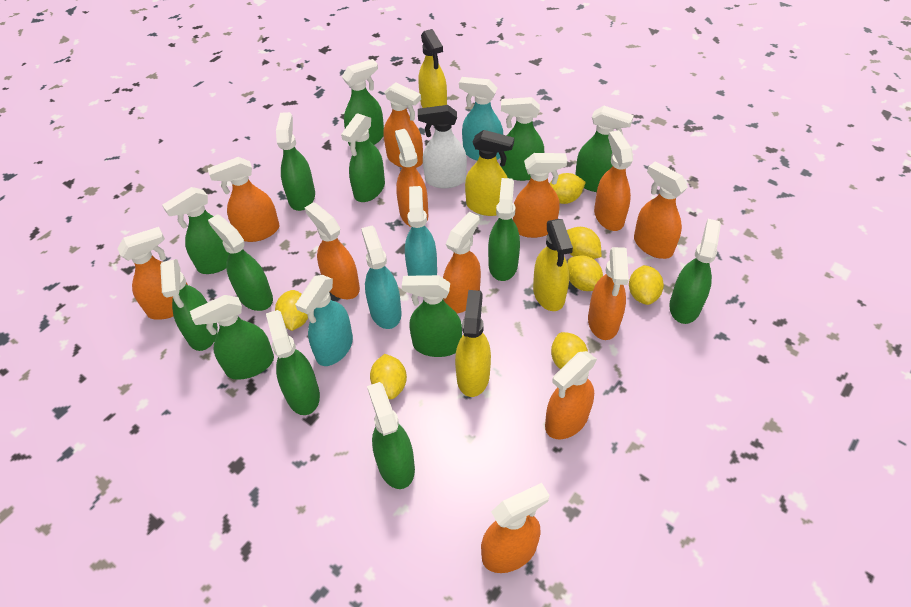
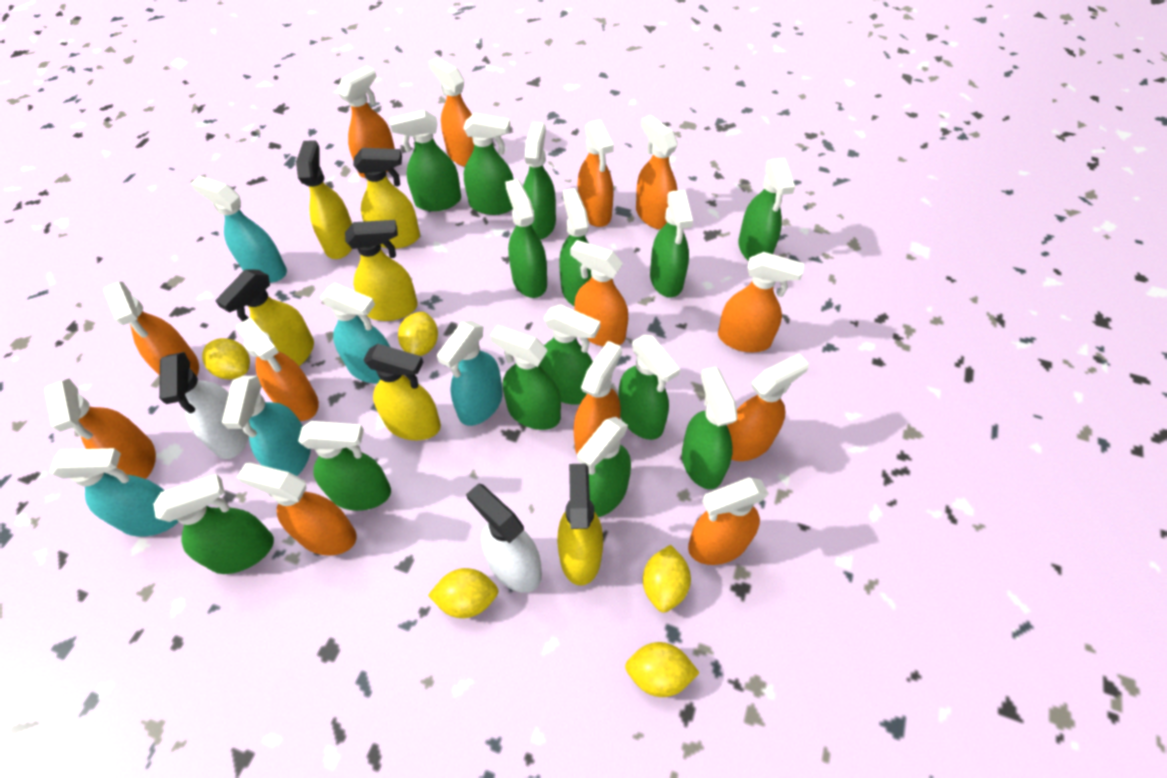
orange spray bottle: 12 -> 13
turquoise spray bottle: 4 -> 5
white spray bottle: 1 -> 2
yellow lemon: 7 -> 5
yellow spray bottle: 4 -> 6

